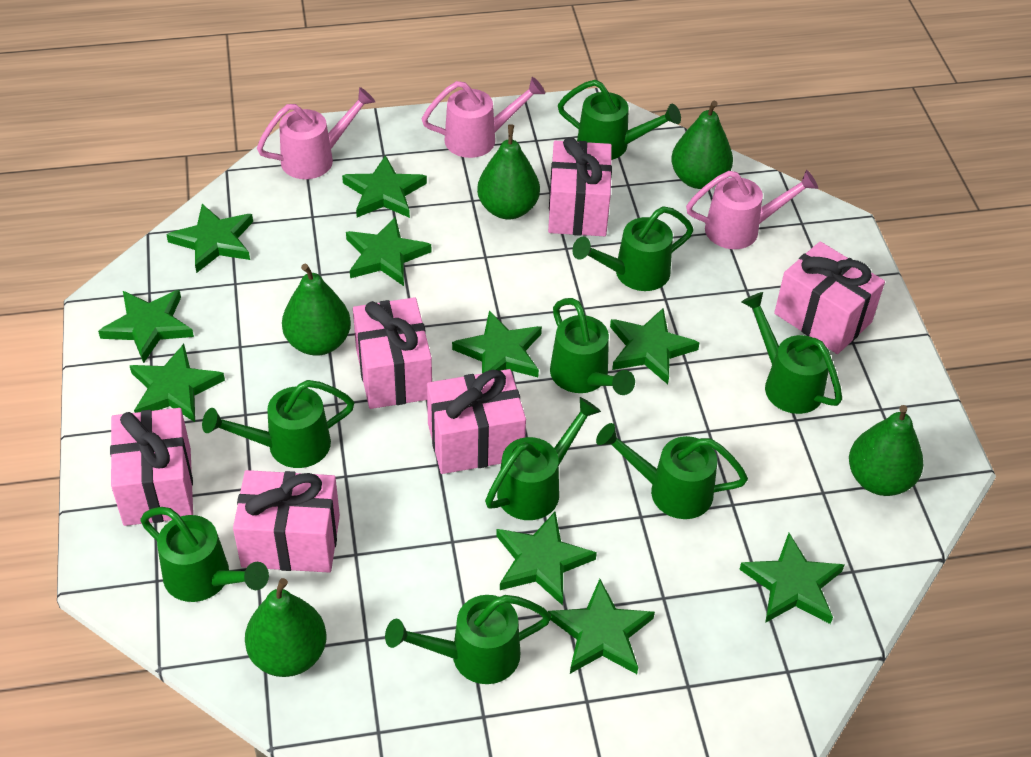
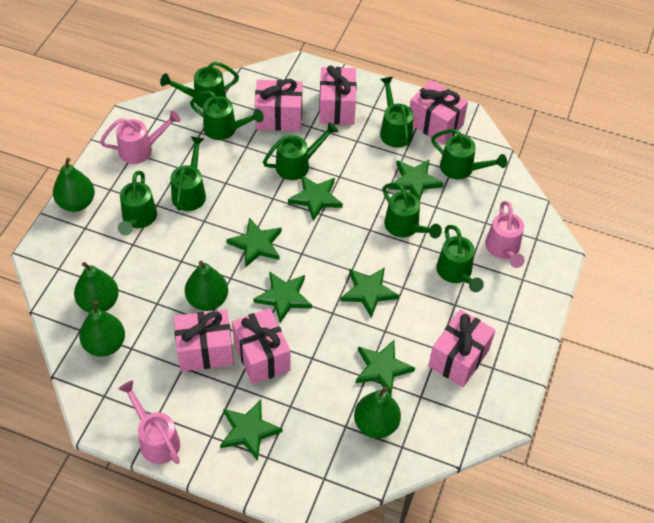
green star: 10 -> 7

